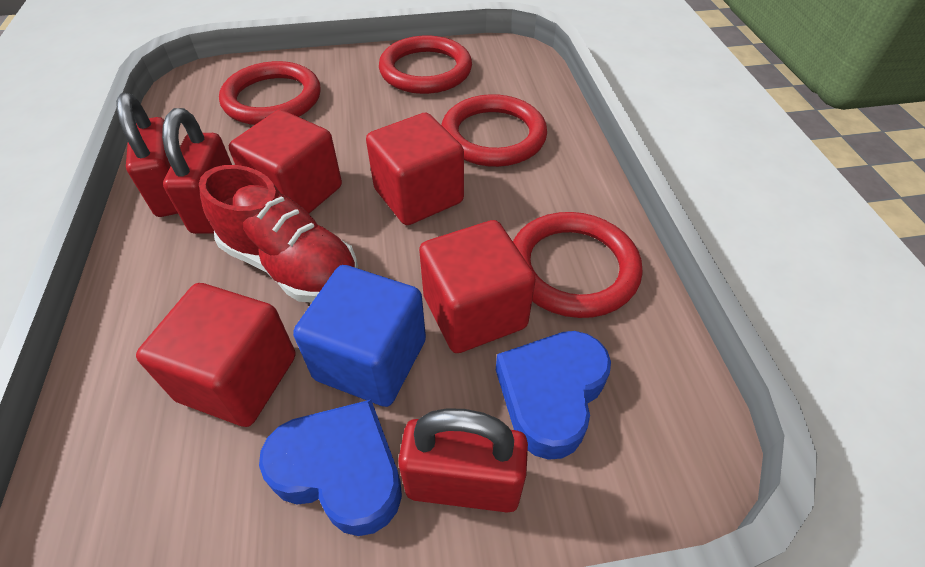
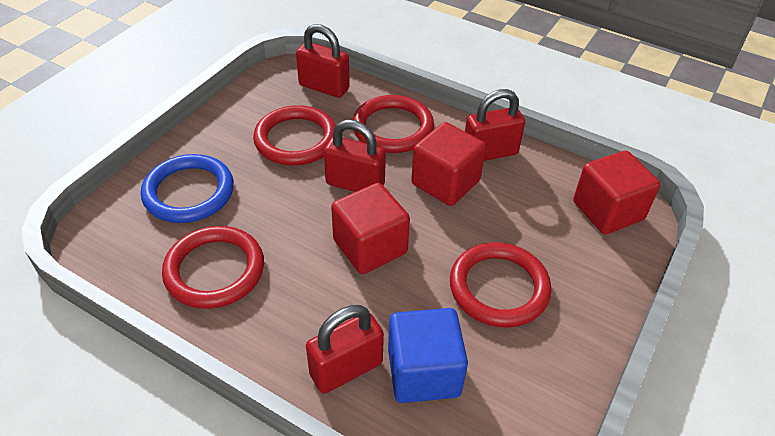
blue heart: 2 -> 0
blue ring: 0 -> 1
red cube: 4 -> 3
red padlock: 3 -> 4
red shoe: 1 -> 0

